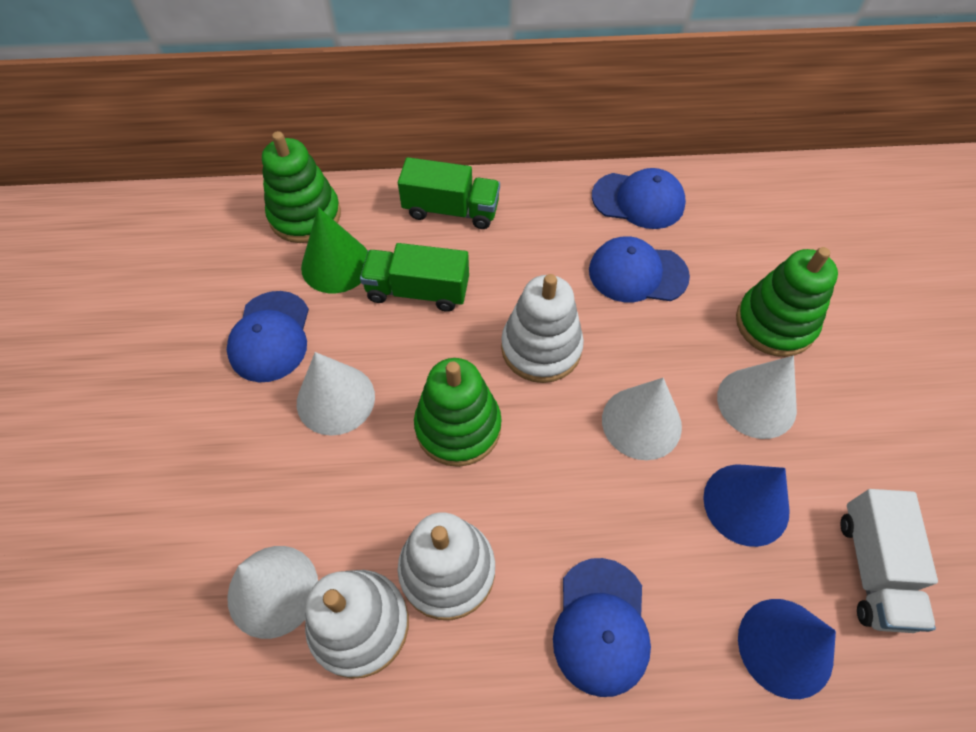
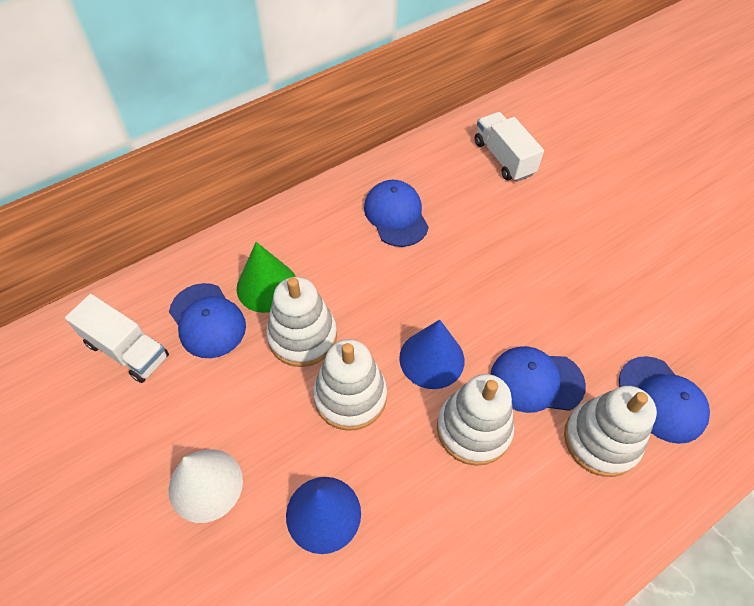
green stacking toy: 3 -> 0
green truck: 2 -> 0
white cone: 4 -> 1
white stacking toy: 3 -> 4
white truck: 1 -> 2

